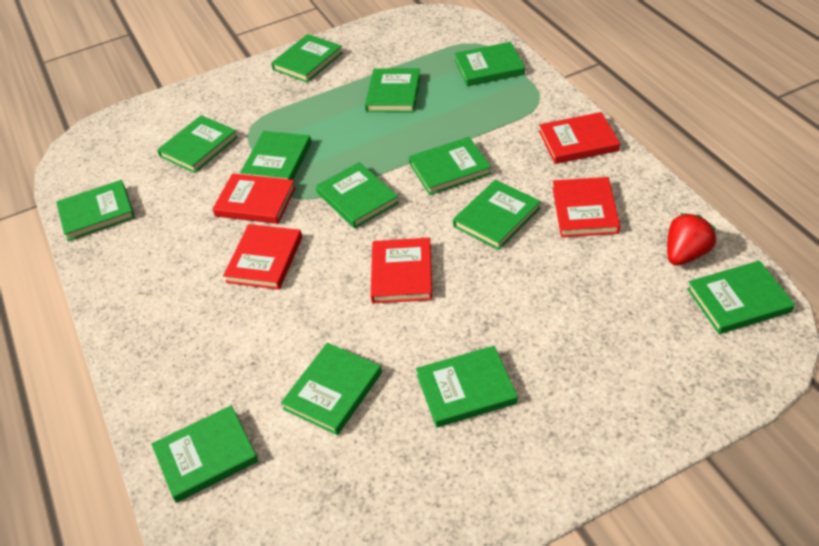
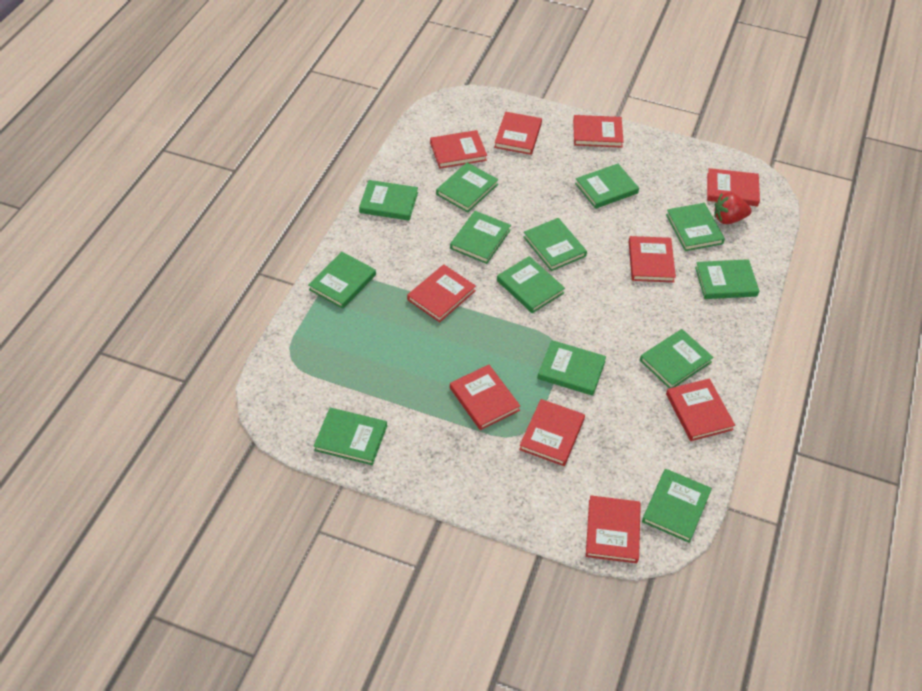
red book: 5 -> 10

